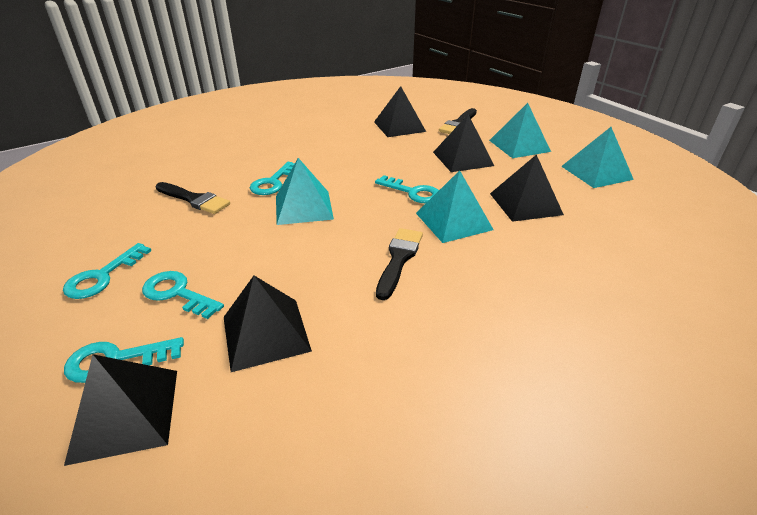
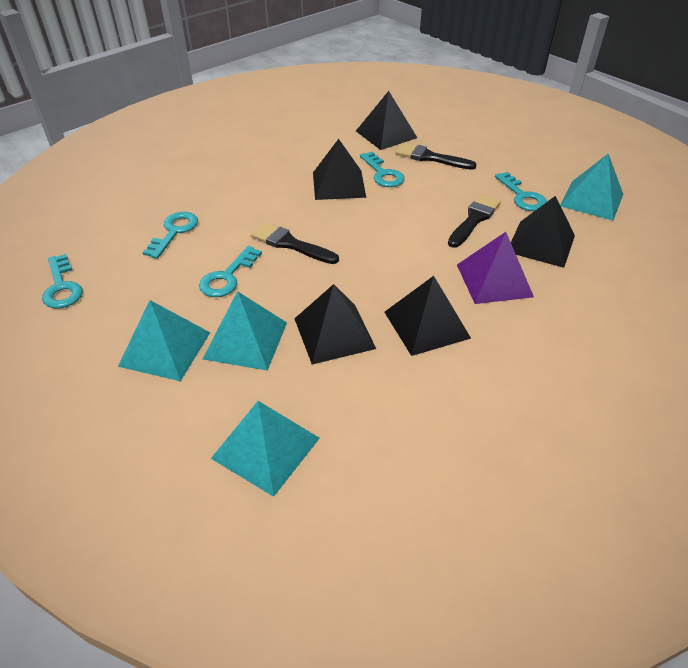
purple pyramid: 0 -> 1

